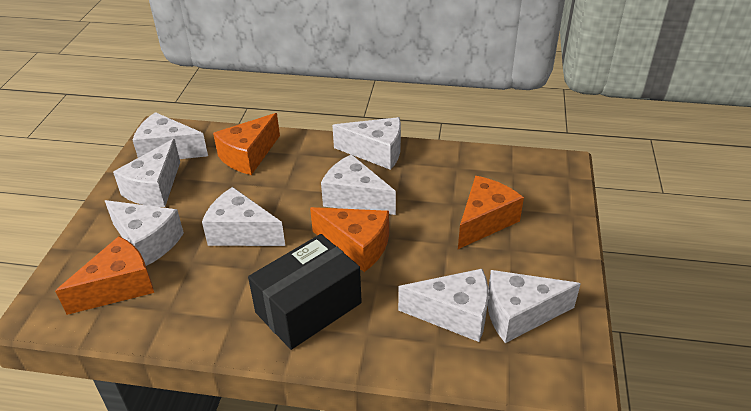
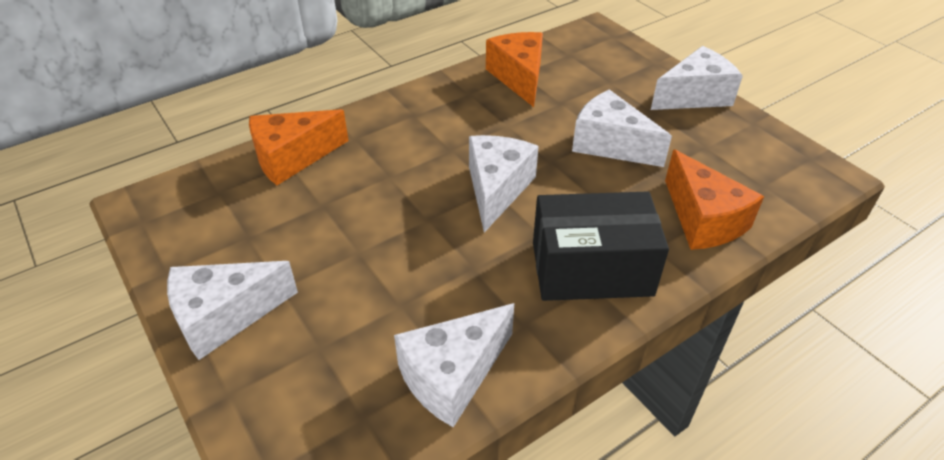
orange cheese: 4 -> 3
white cheese: 8 -> 5

